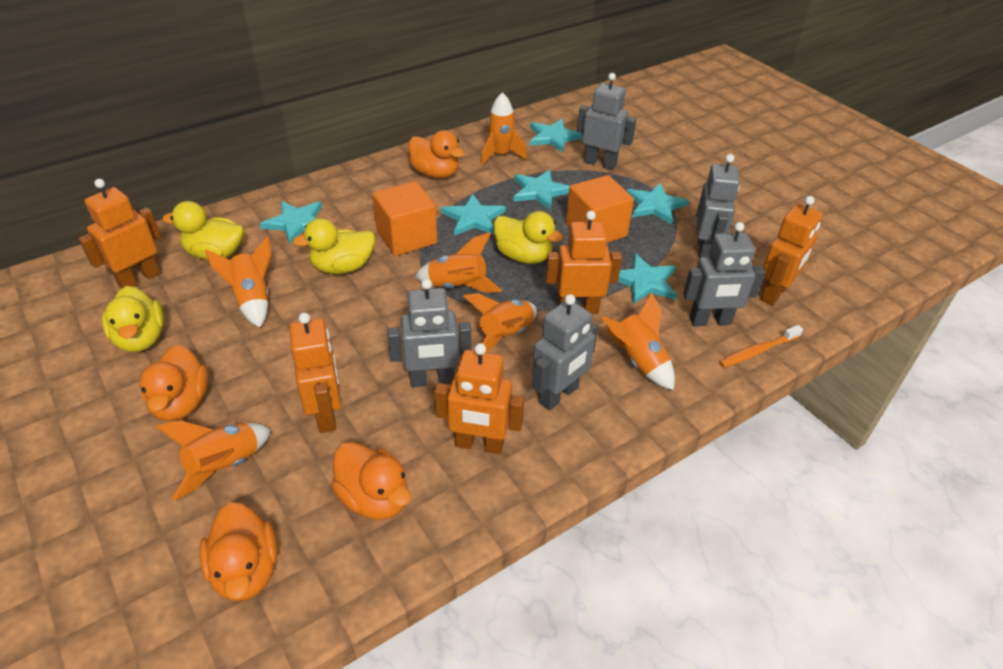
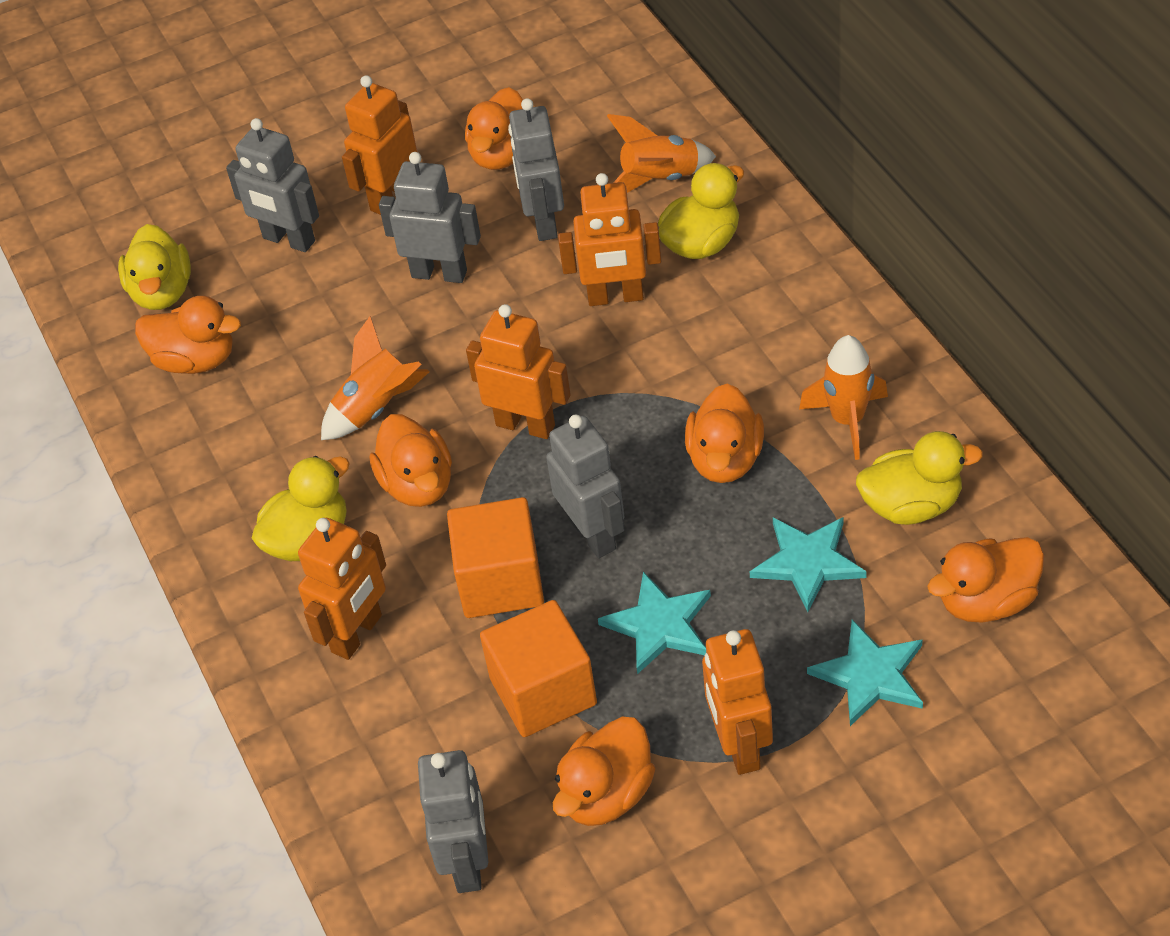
orange duck: 4 -> 6
orange rocket: 6 -> 3
orange toothbrush: 1 -> 0
turquoise star: 6 -> 3

